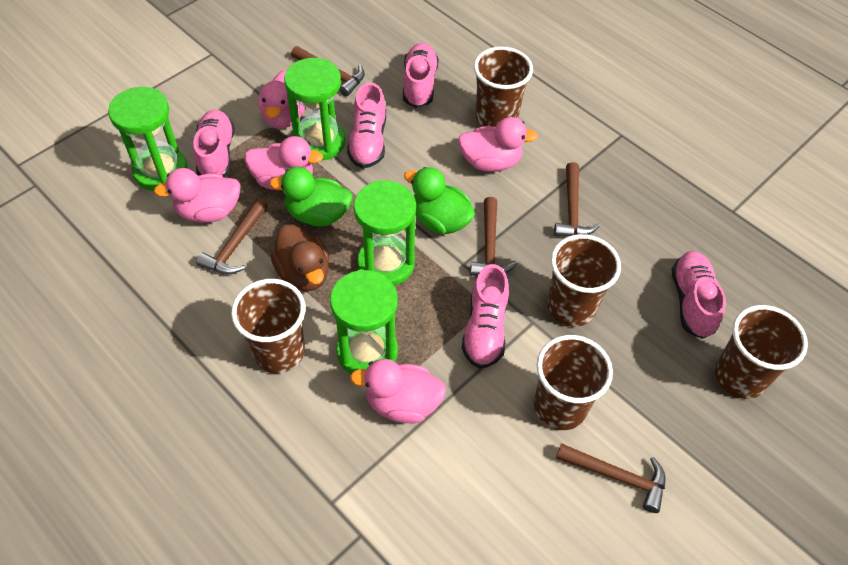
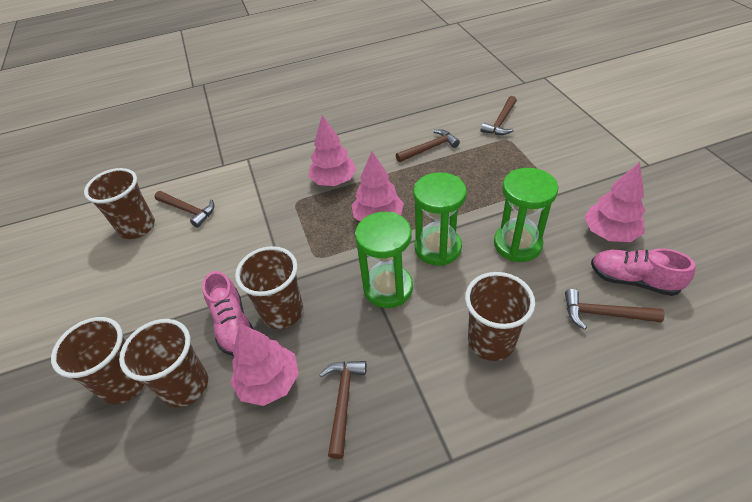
brown duck: 1 -> 0
green duck: 2 -> 0
green hourglass: 4 -> 3
pink duck: 5 -> 0
pink shoe: 5 -> 2
pink tree: 0 -> 4

